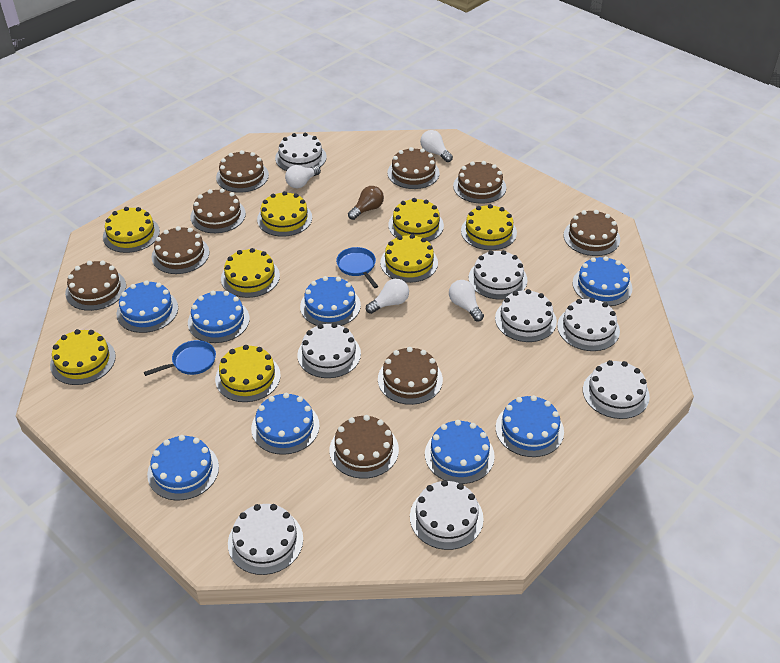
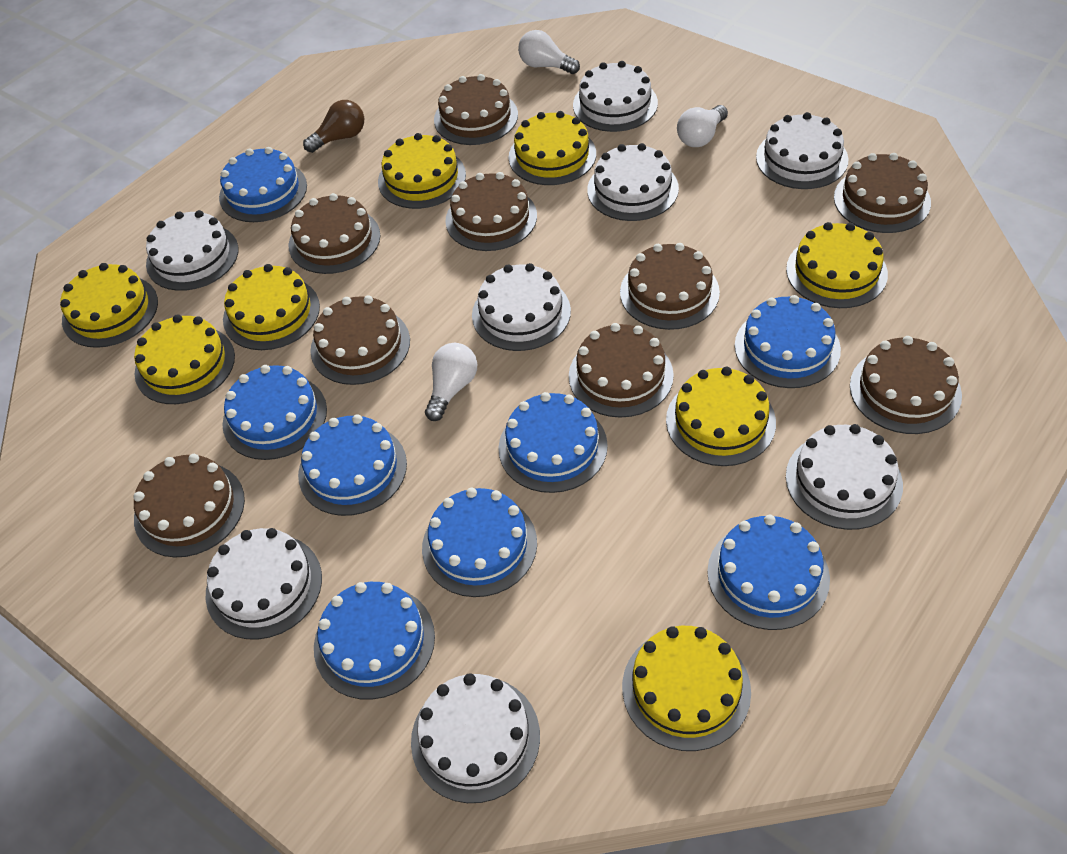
blue pan: 2 -> 0
white light bulb: 4 -> 3

